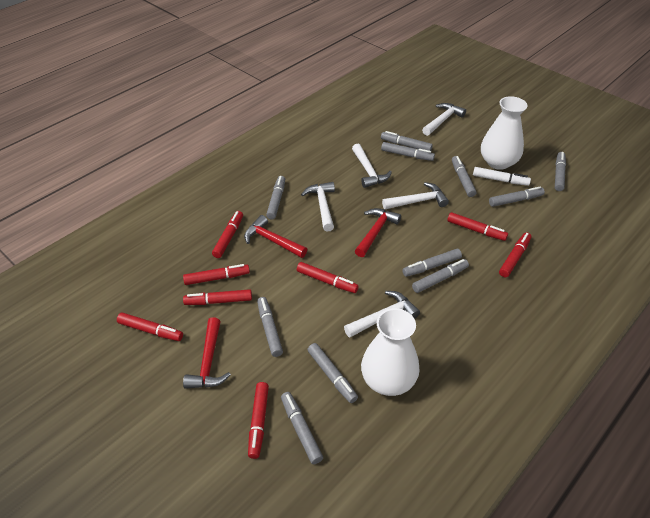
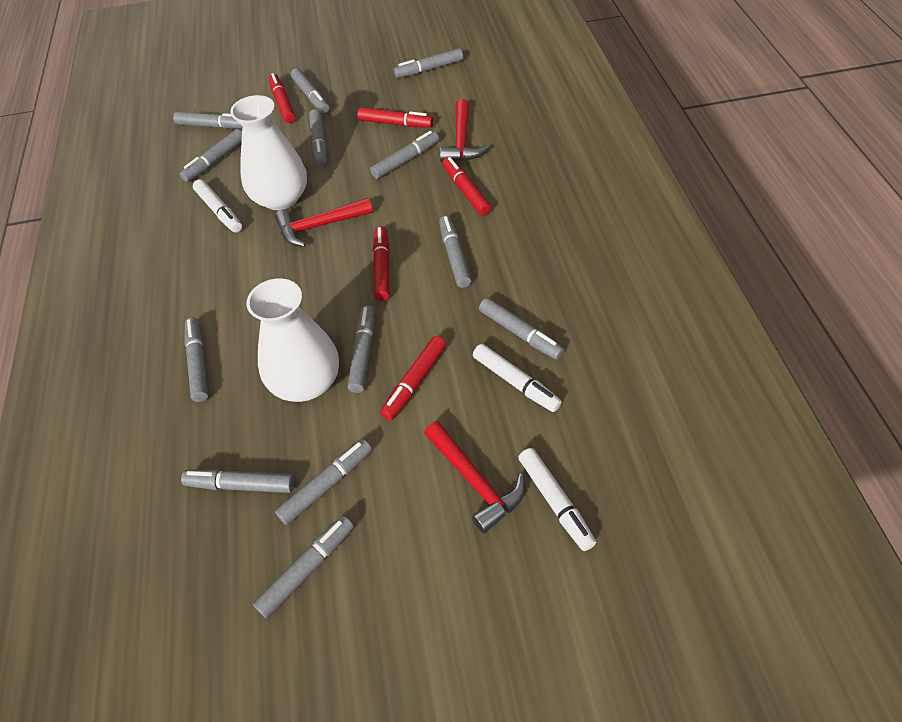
grey marker: 11 -> 13
red marker: 8 -> 5
white hammer: 5 -> 0
white marker: 1 -> 3

